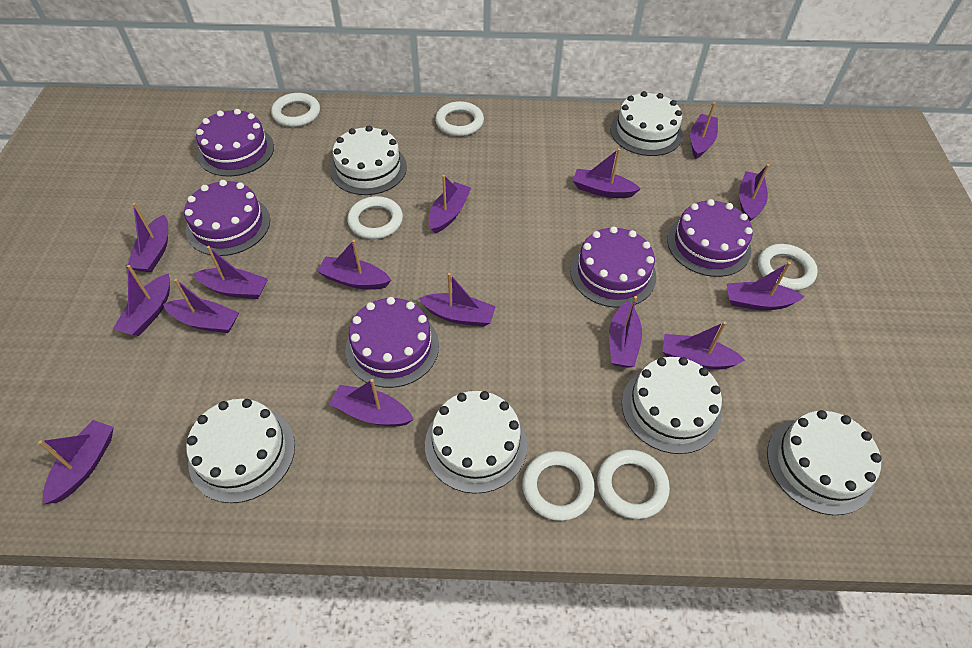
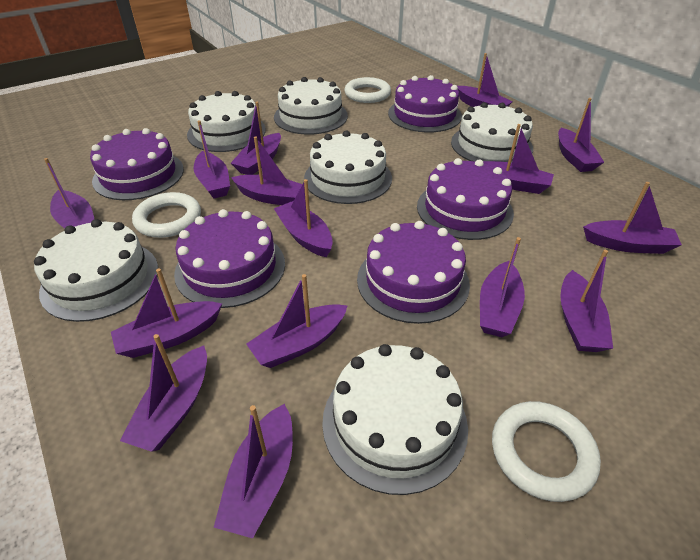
white ring: 6 -> 3

